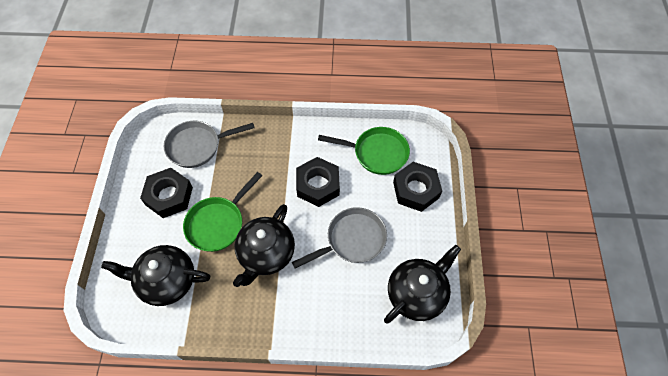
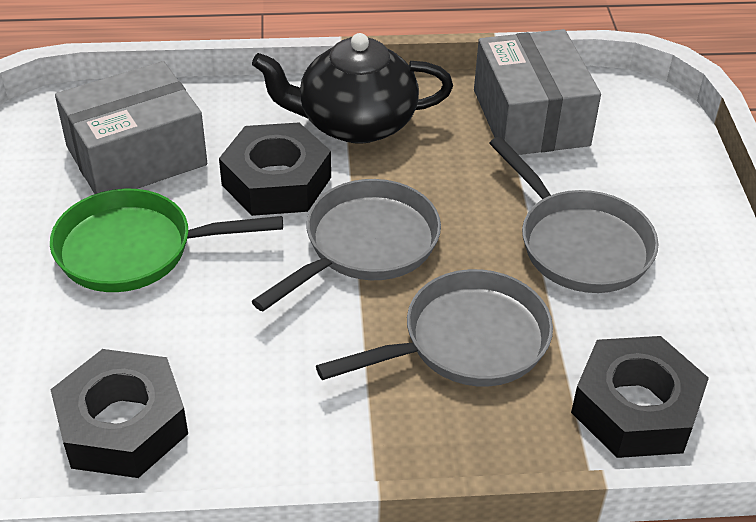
black teapot: 3 -> 1
green pan: 2 -> 1
grey box: 0 -> 2
grey pan: 2 -> 3

